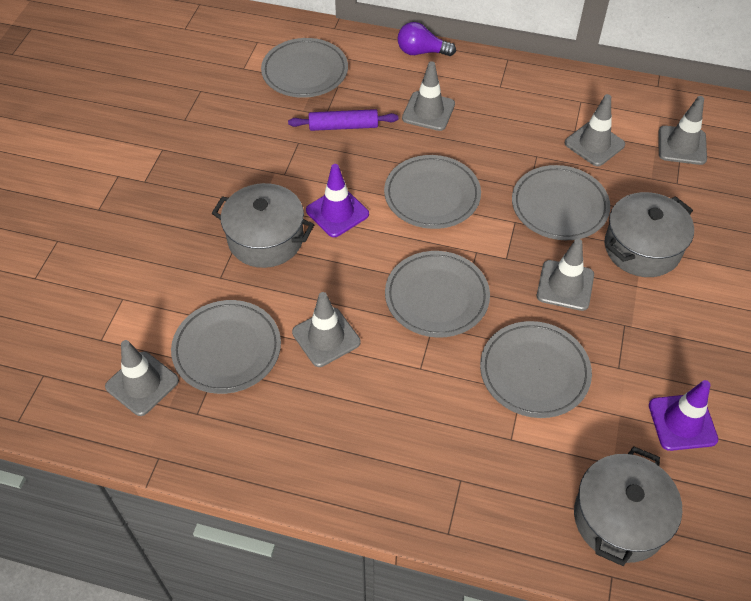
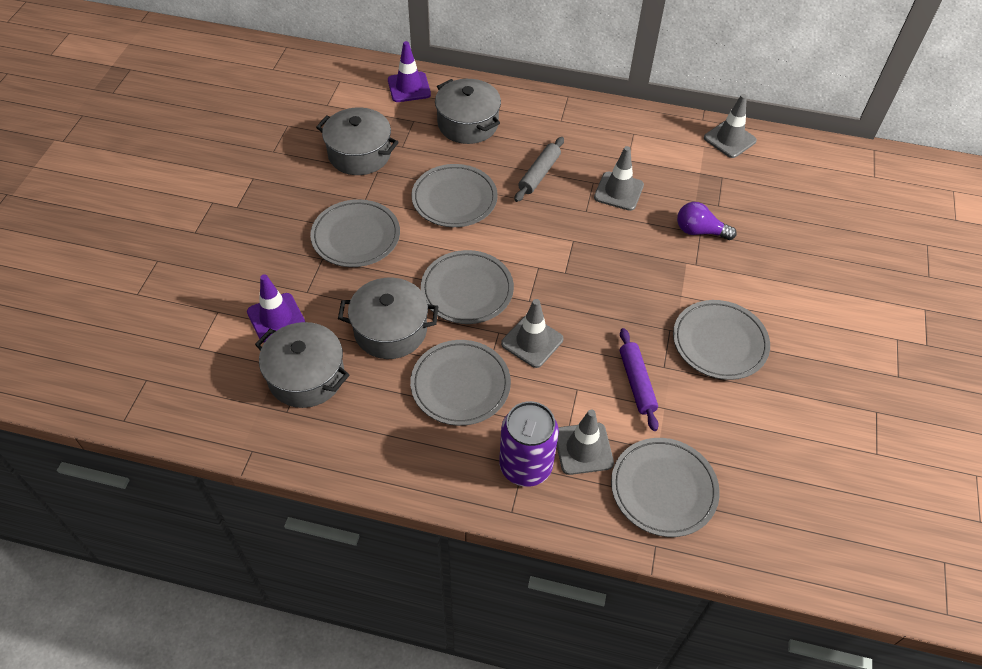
grey pot: 3 -> 4
grey rolling pin: 0 -> 1
grey traffic cone: 6 -> 4
purple can: 0 -> 1

